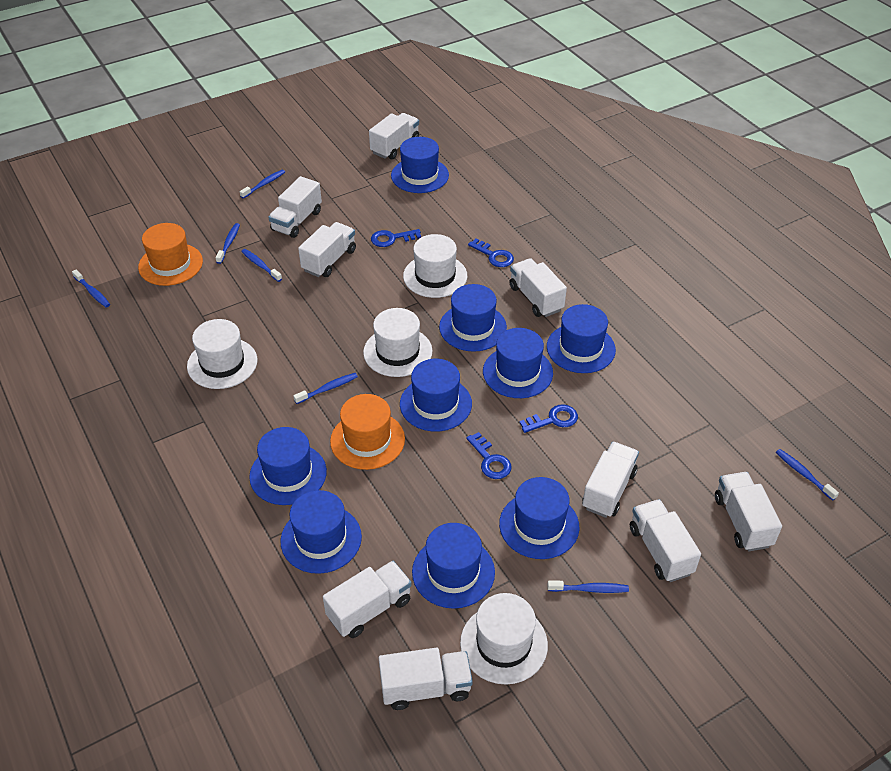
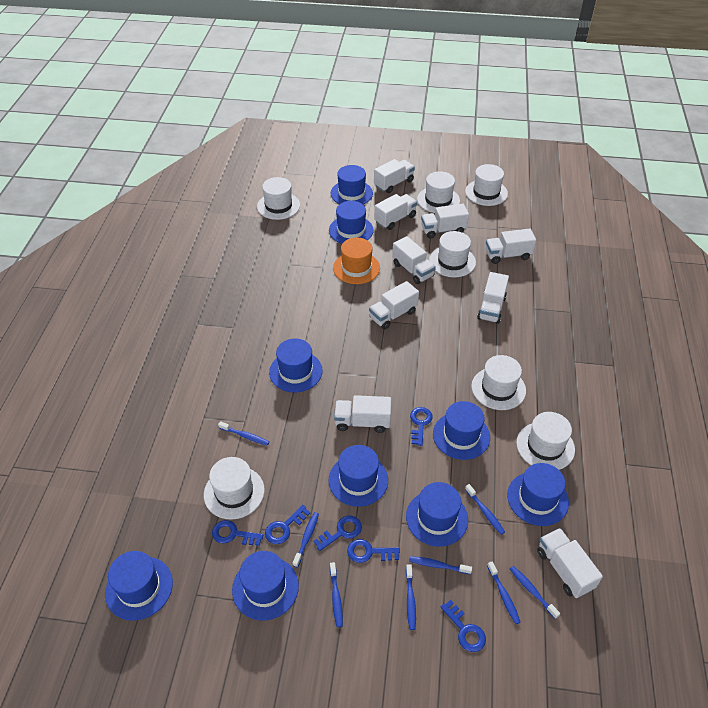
blue key: 4 -> 6
blue toothbrush: 7 -> 8
orange hat: 2 -> 1
white hat: 4 -> 7

